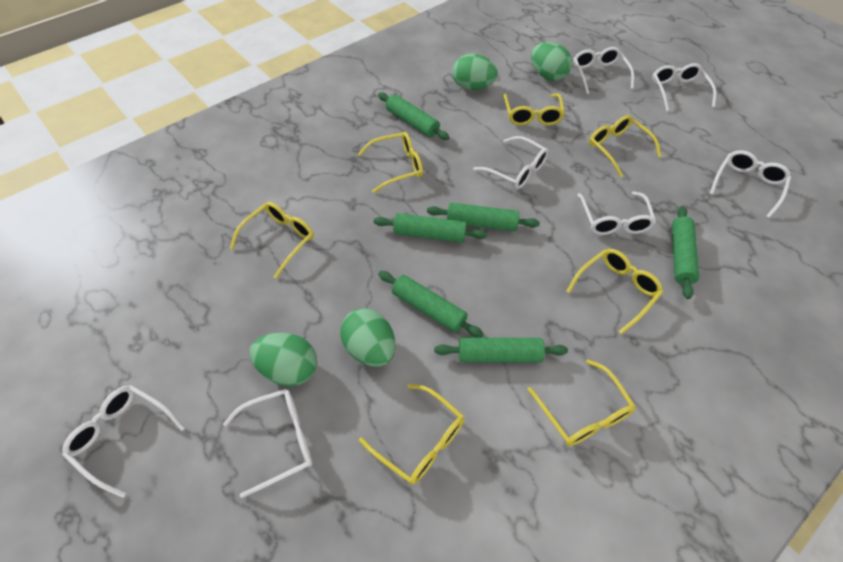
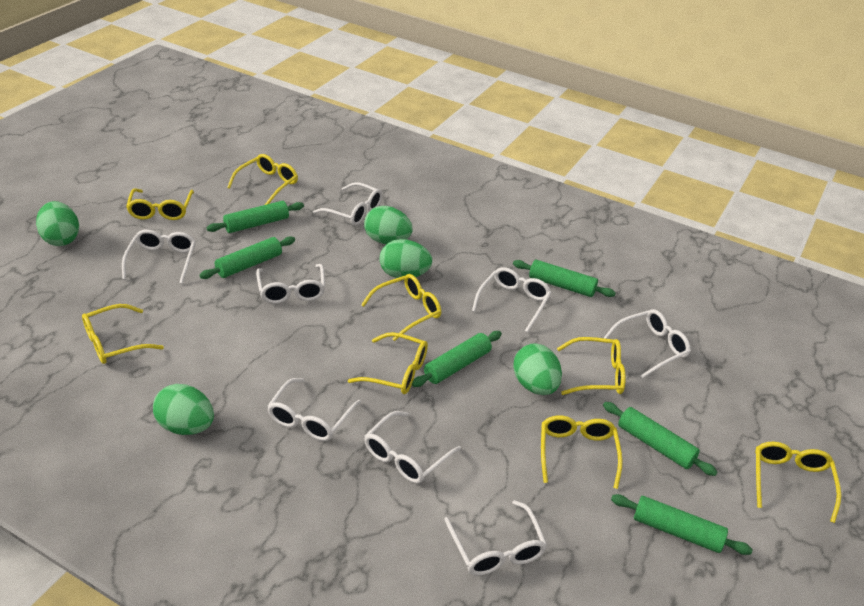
green egg: 4 -> 5
white glasses: 7 -> 8
yellow glasses: 7 -> 8

